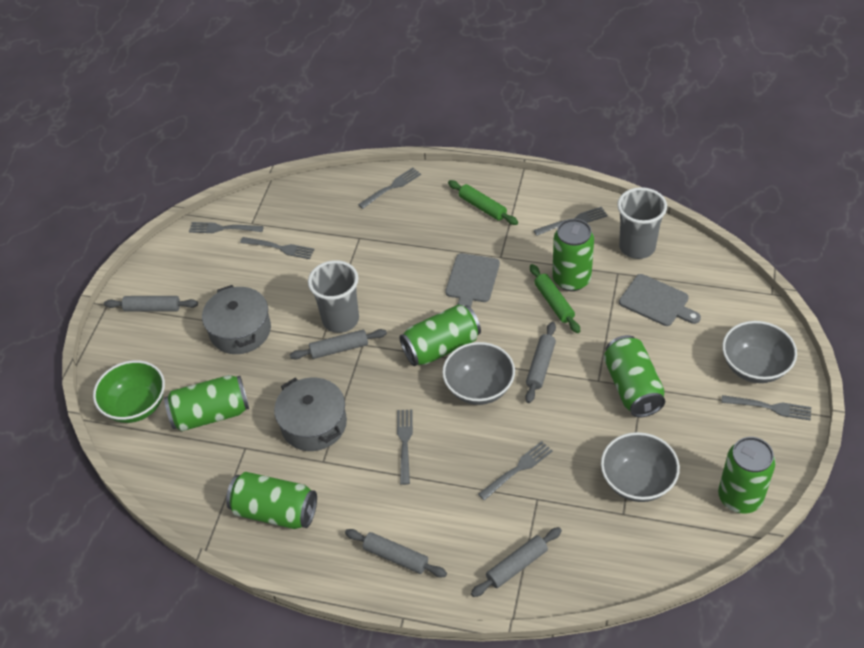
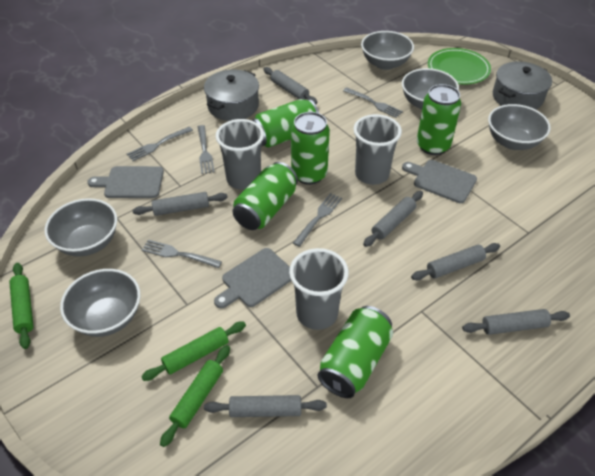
green bowl: 1 -> 0
green can: 6 -> 5
green plate: 0 -> 1
green rolling pin: 2 -> 3
grey bowl: 3 -> 5
grey cup: 2 -> 3
grey cutting board: 2 -> 3
grey fork: 7 -> 5
grey rolling pin: 5 -> 6

